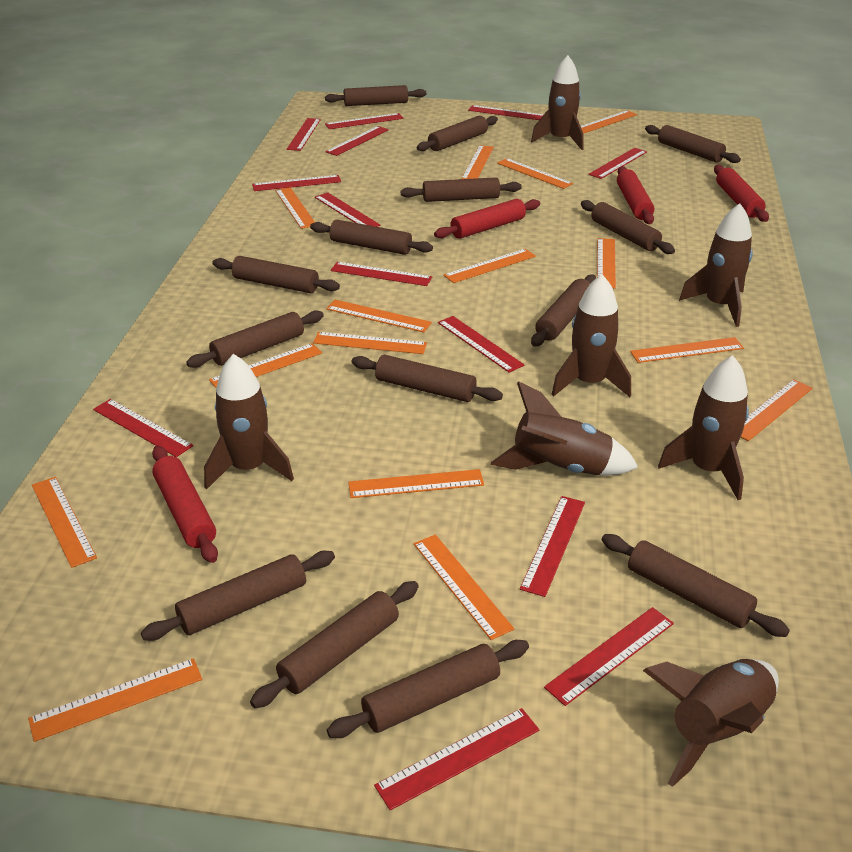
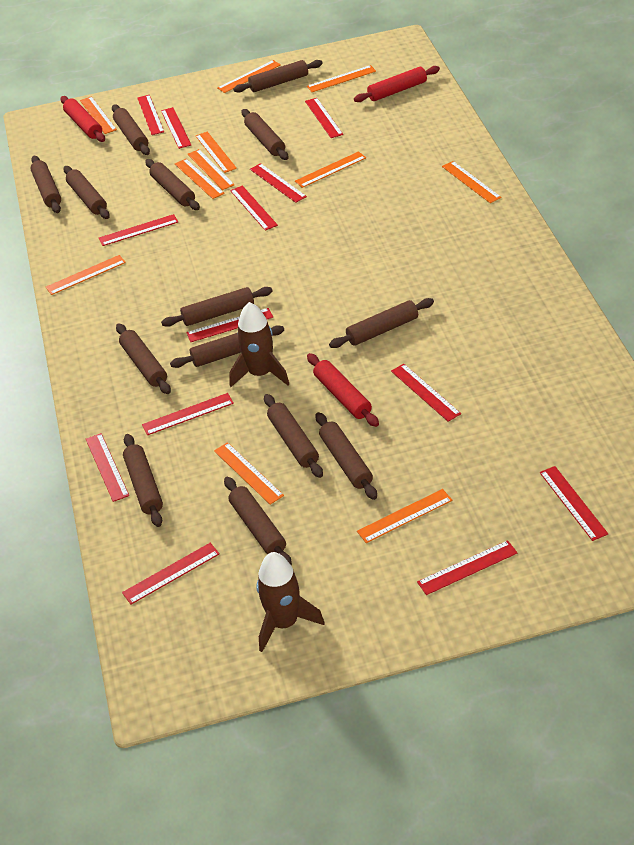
brown rocket: 7 -> 2
orange ruler: 15 -> 11
red rolling pin: 4 -> 3

